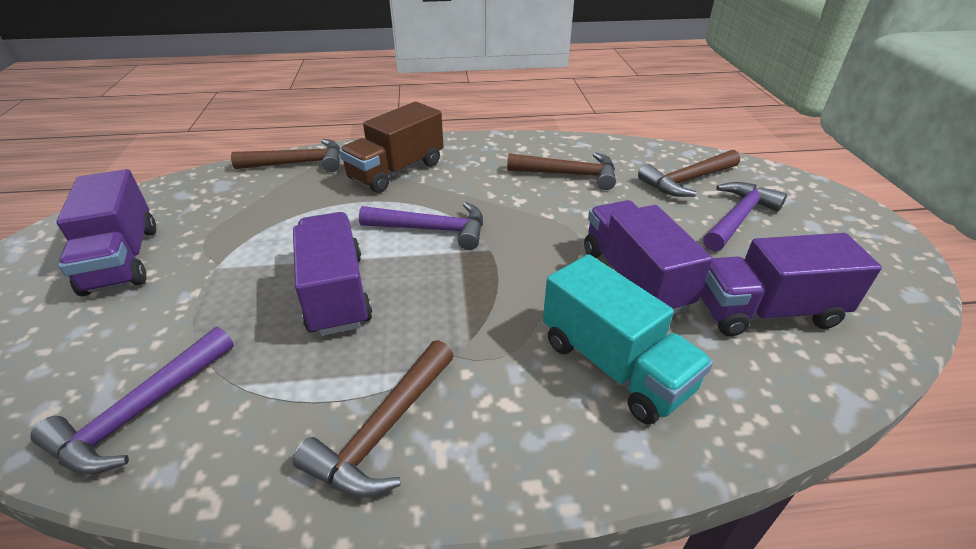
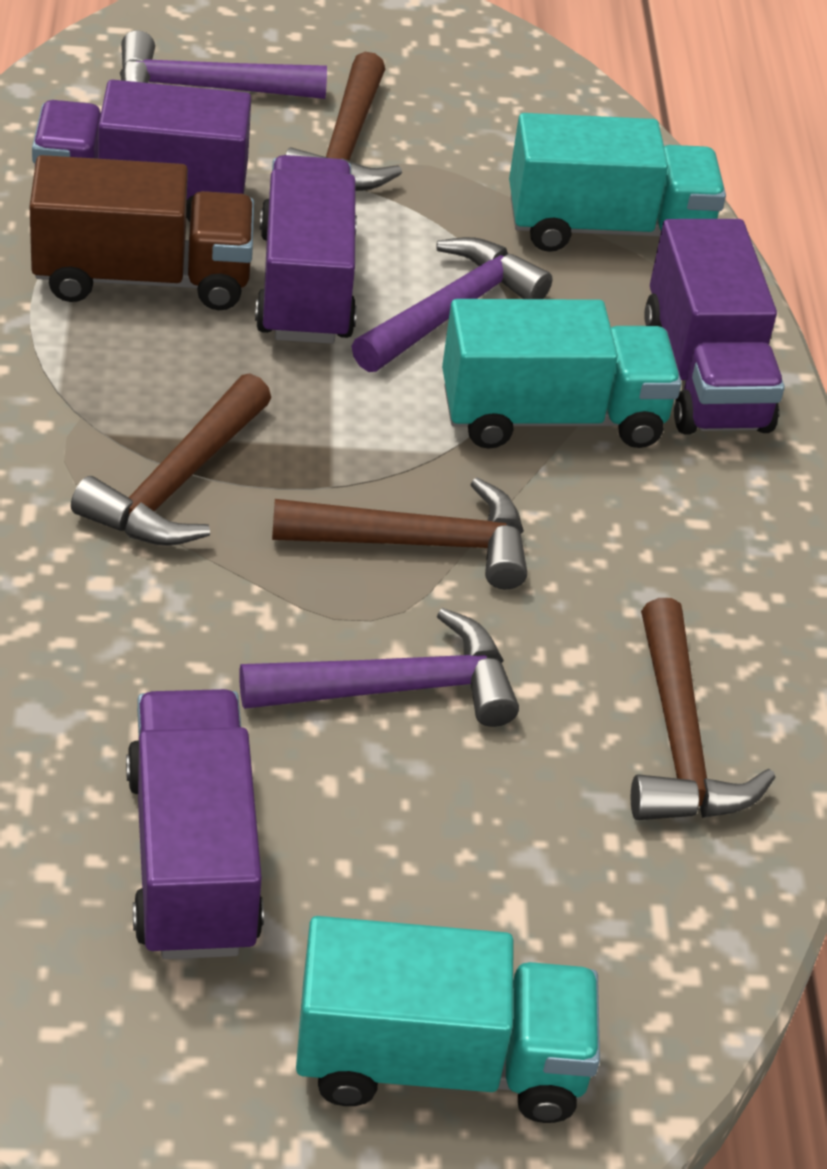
turquoise truck: 1 -> 3

